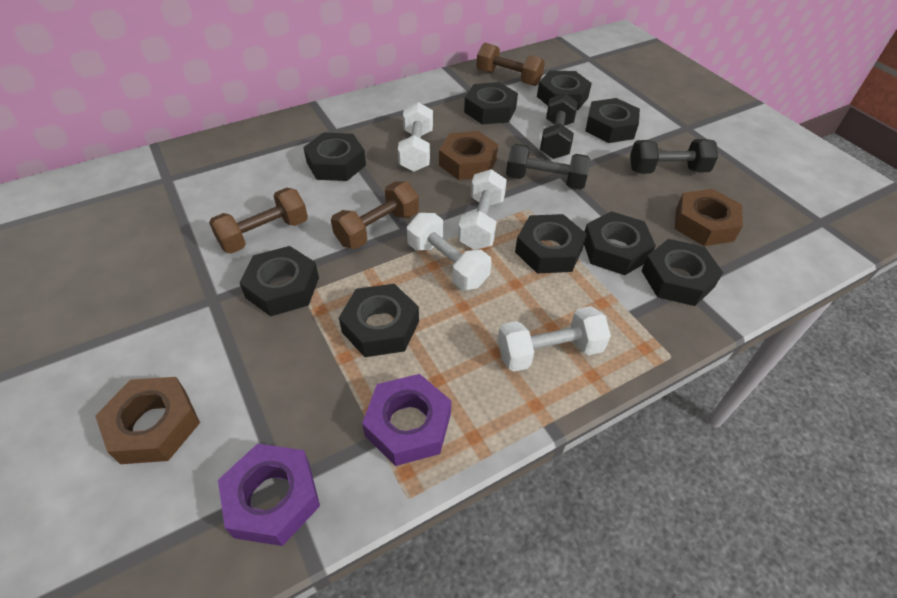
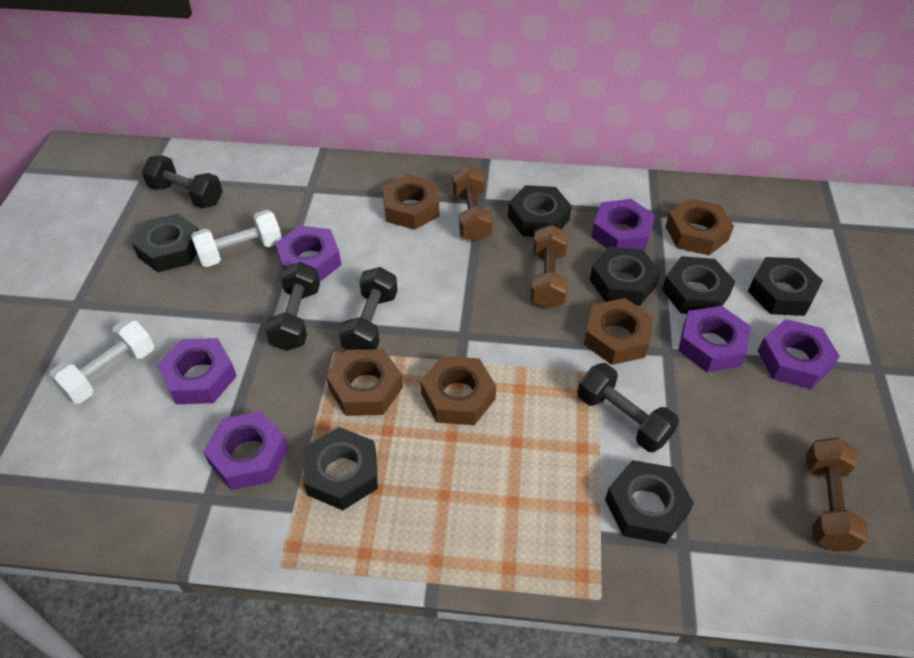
black dumbbell: 3 -> 4
black nut: 9 -> 7
brown nut: 3 -> 5
purple nut: 2 -> 6
white dumbbell: 4 -> 2

